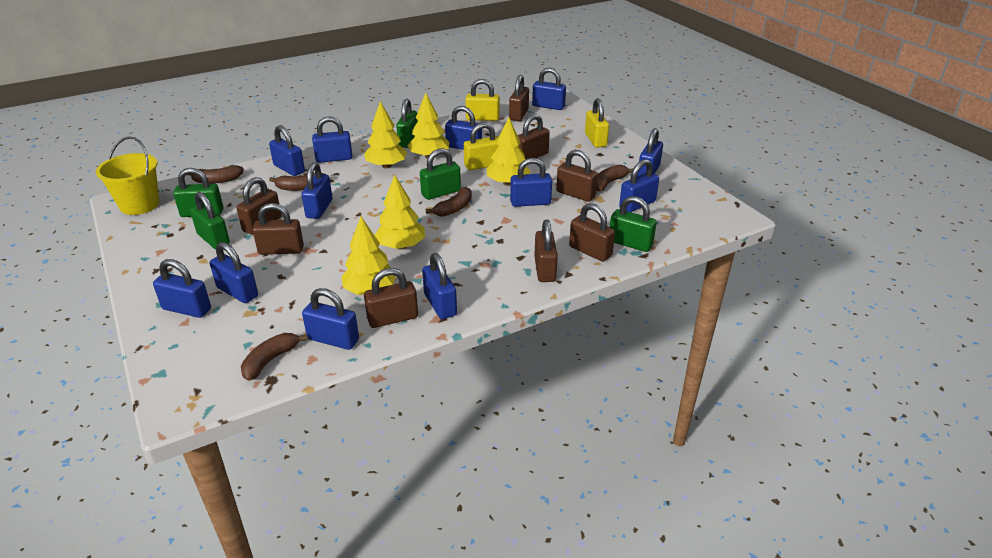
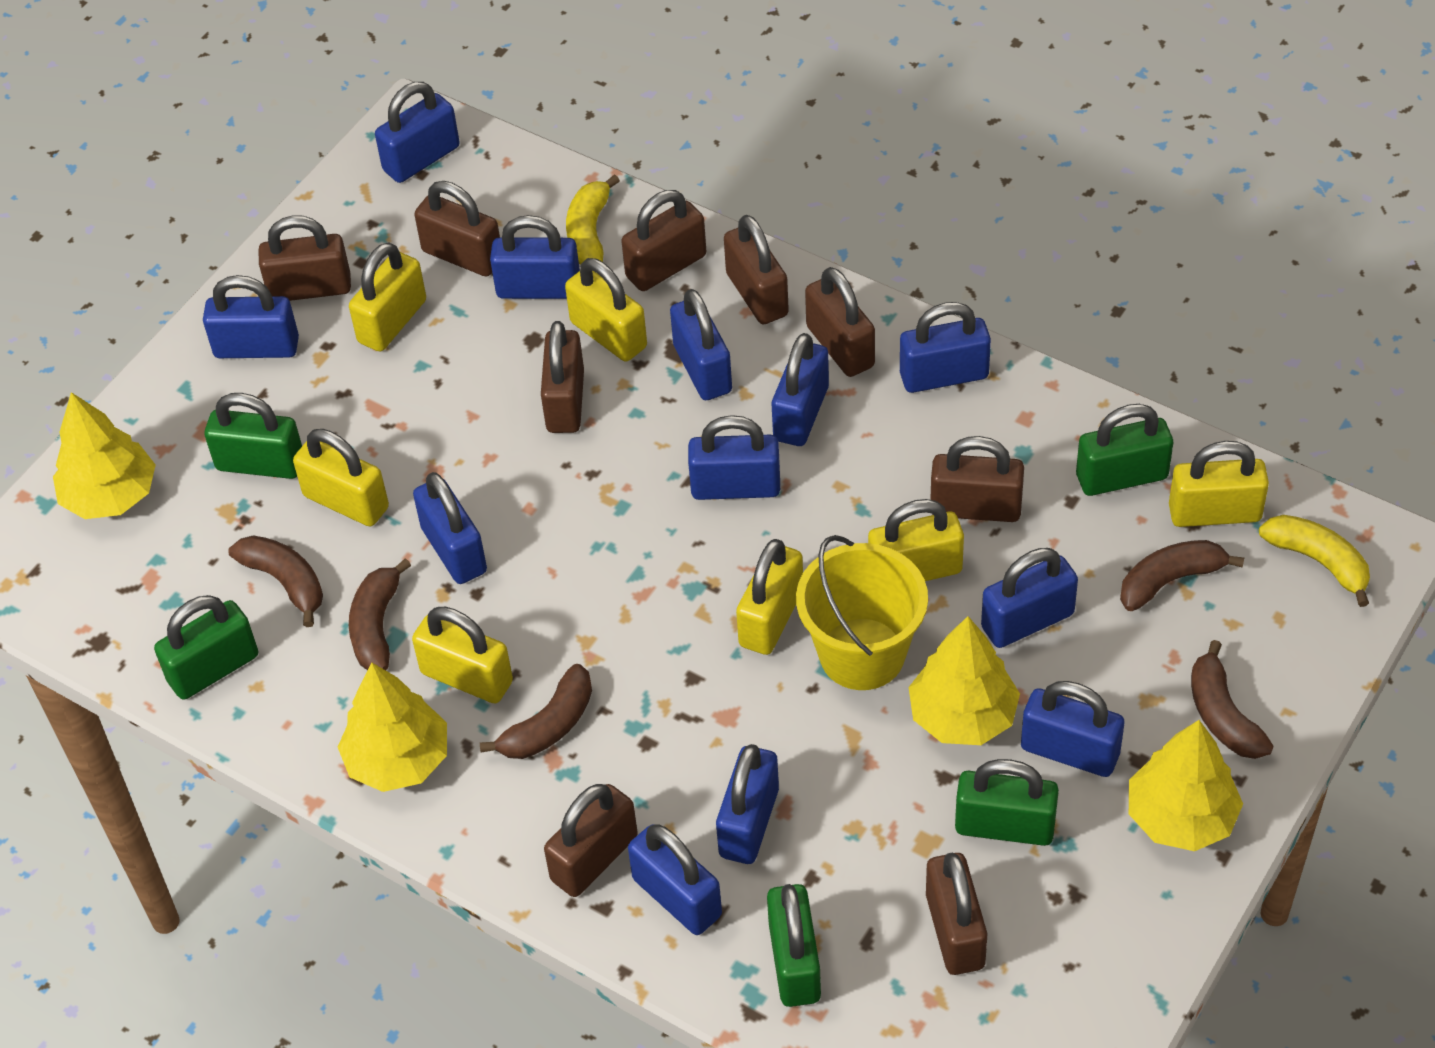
brown padlock: 8 -> 9
yellow banana: 0 -> 2
yellow padlock: 3 -> 7
yellow tree: 5 -> 4

